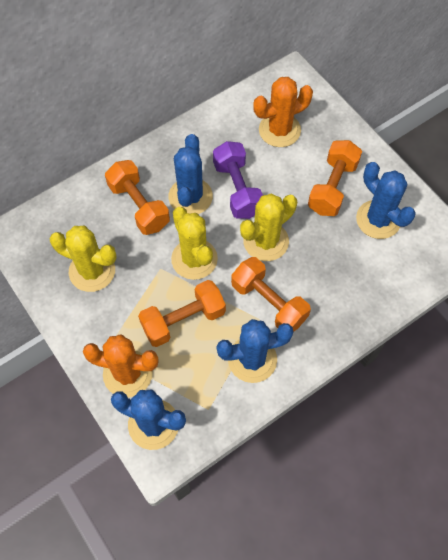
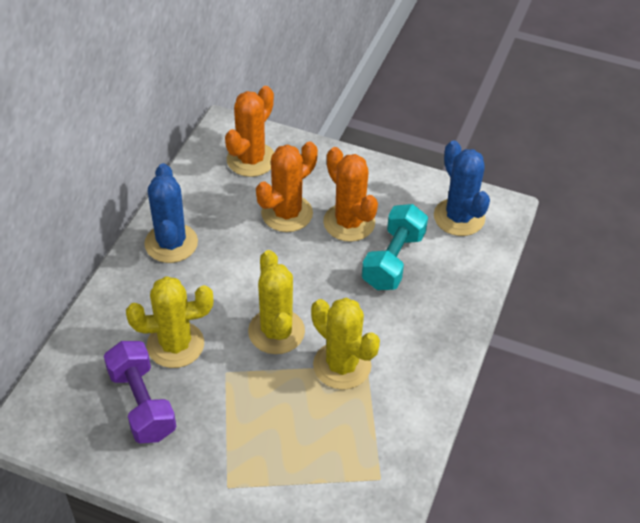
blue cactus: 4 -> 2
orange cactus: 2 -> 3
orange dumbbell: 4 -> 0
turquoise dumbbell: 0 -> 1

